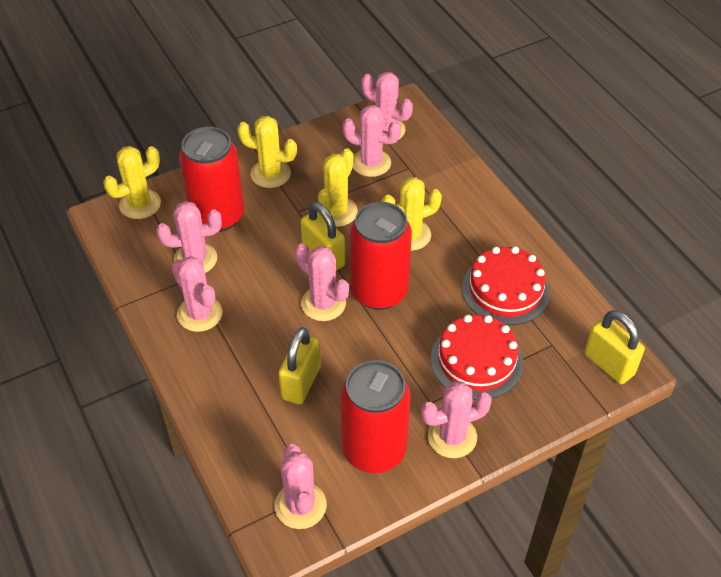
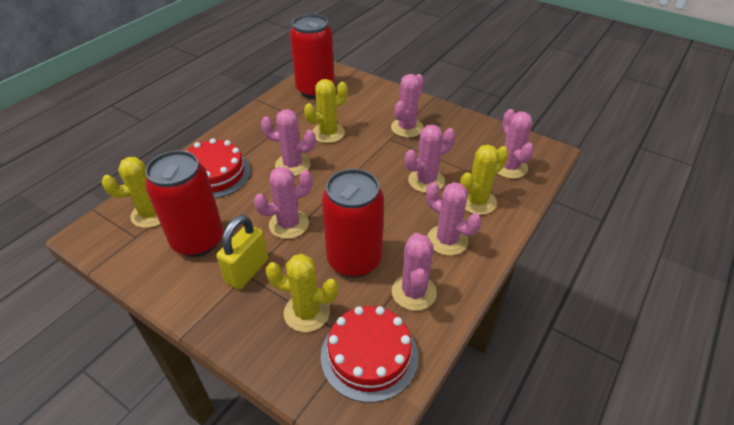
yellow padlock: 3 -> 1

